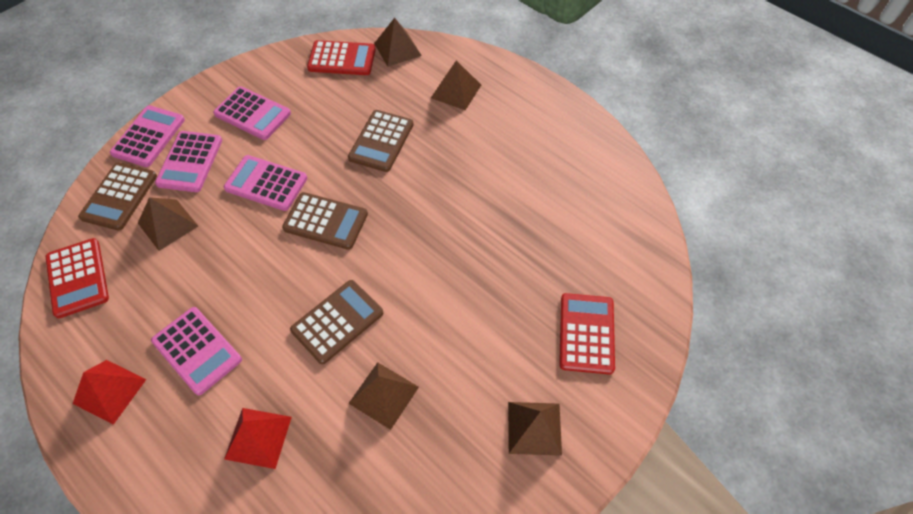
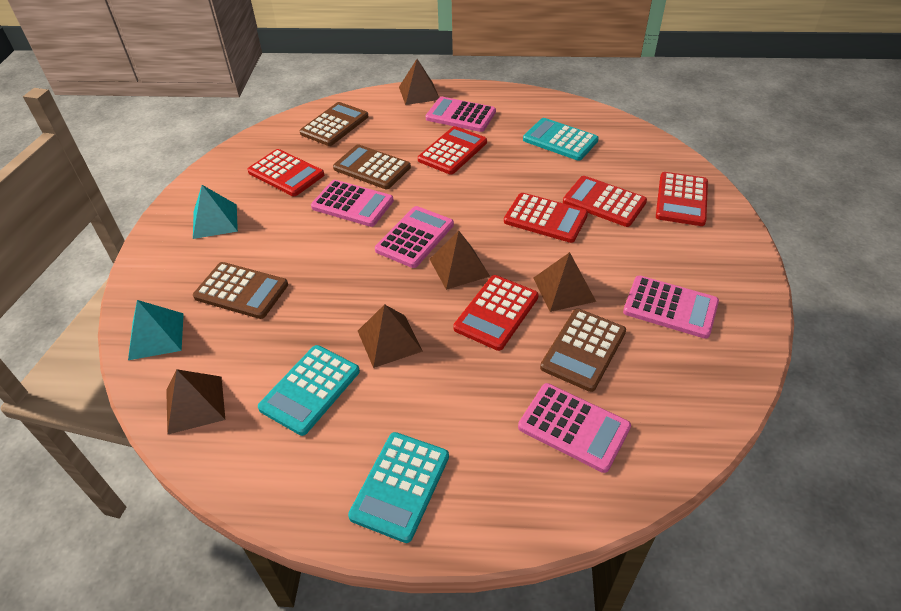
red calculator: 3 -> 6
red pyramid: 2 -> 0
turquoise calculator: 0 -> 3
turquoise pyramid: 0 -> 2

